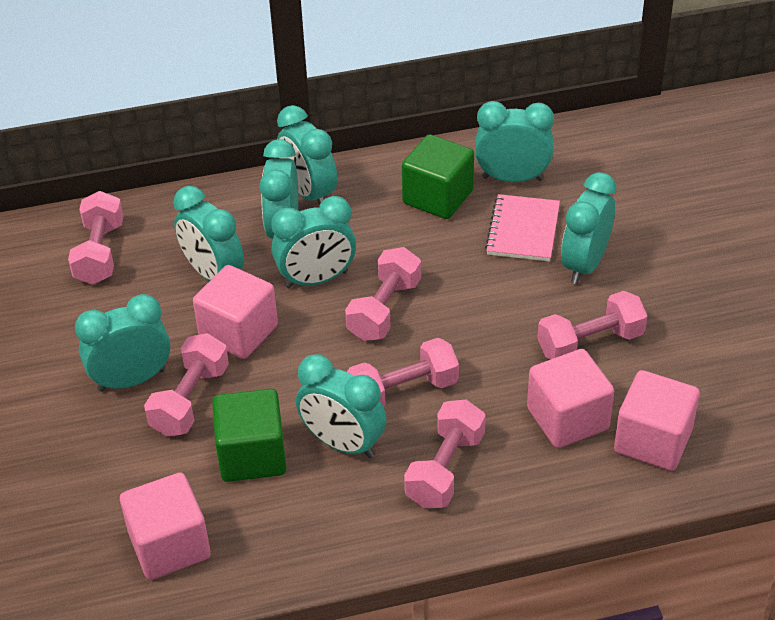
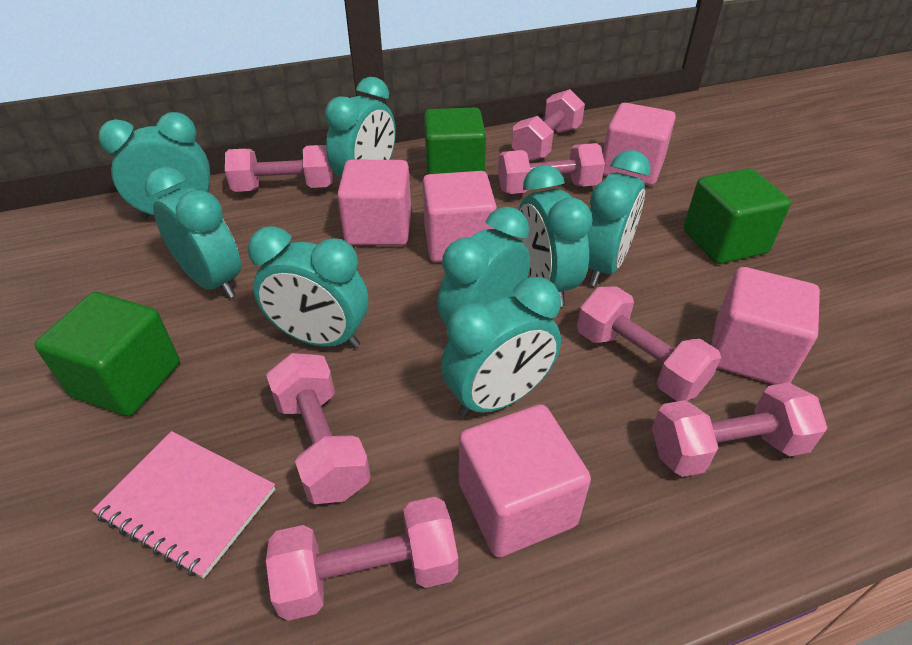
green cube: 2 -> 3
pink cube: 4 -> 5
pink dumbbell: 6 -> 7

